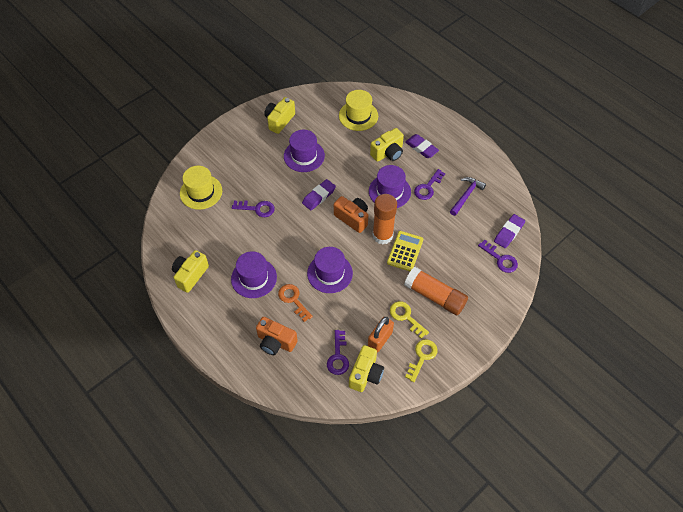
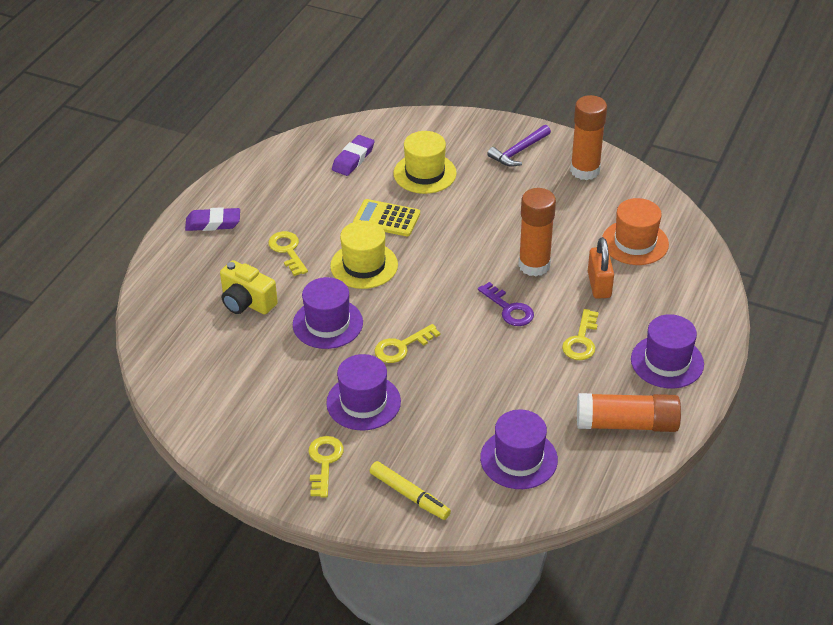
orange camera: 2 -> 0
orange glue stick: 2 -> 3
orange hat: 0 -> 1
orange key: 1 -> 0
purple eraser: 3 -> 2
purple key: 4 -> 1
yellow camera: 4 -> 1
yellow key: 2 -> 4
yellow marker: 0 -> 1

